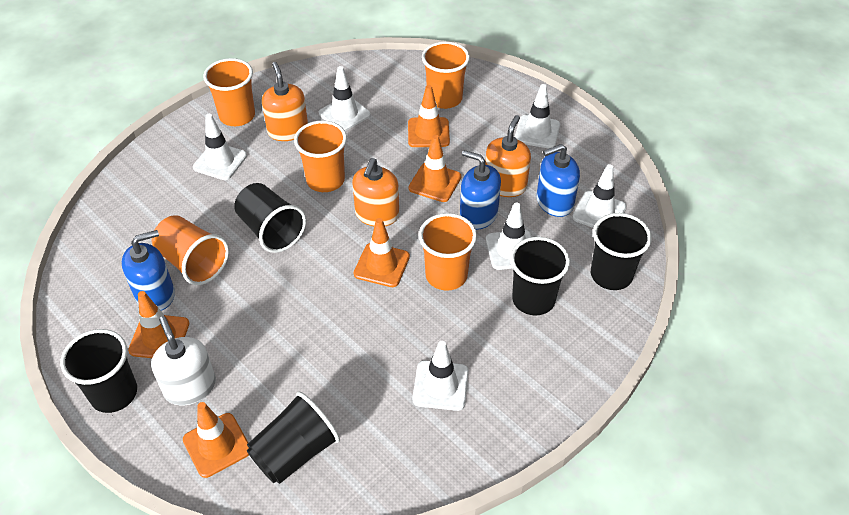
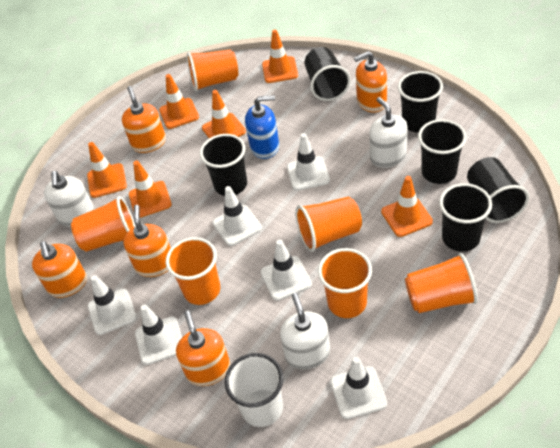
black cup: 5 -> 6
blue soap dispenser: 3 -> 1
orange cup: 5 -> 6
orange soap dispenser: 3 -> 5
orange traffic cone: 5 -> 6
white cup: 0 -> 1
white soap dispenser: 1 -> 3

